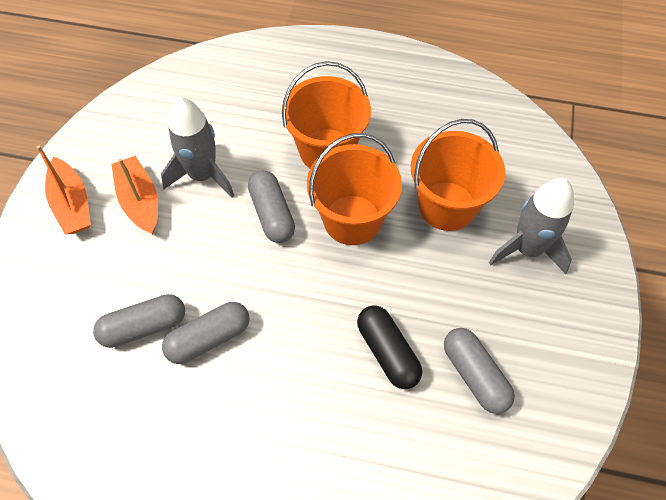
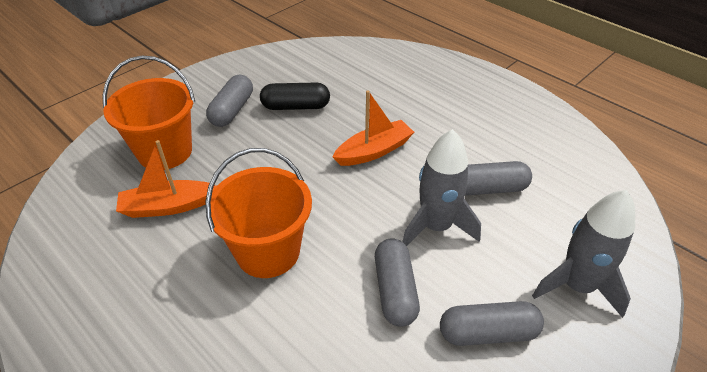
orange bucket: 3 -> 2

